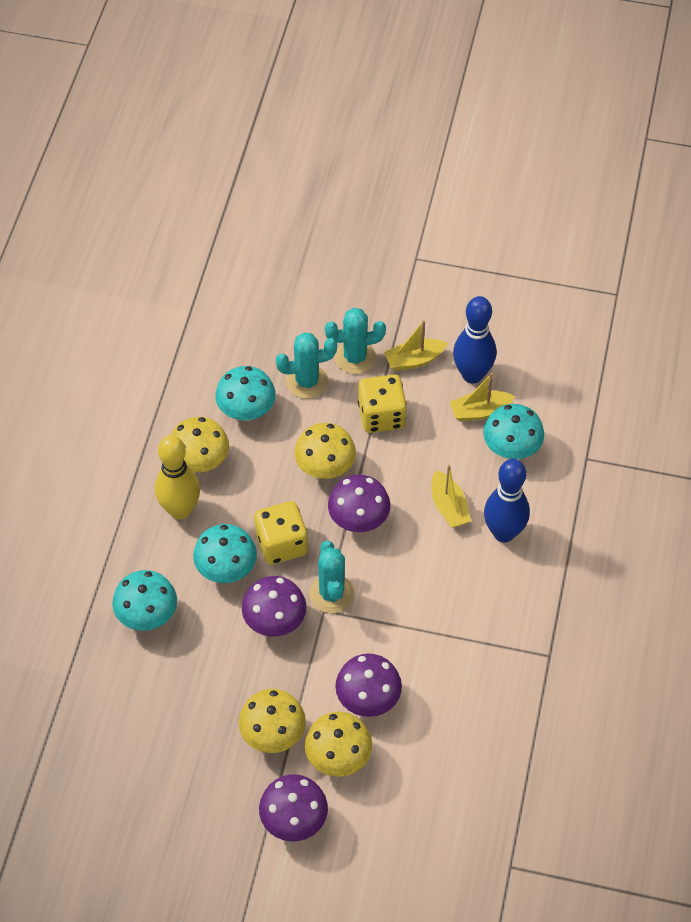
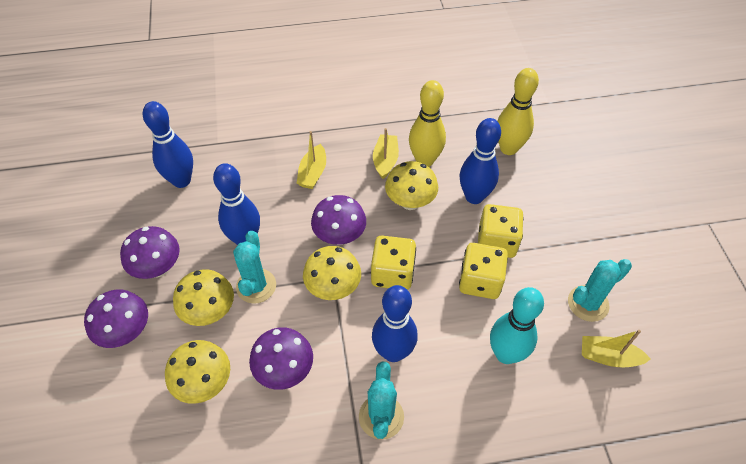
blue bowling pin: 2 -> 4
turquoise bowling pin: 0 -> 1
turquoise mushroom: 4 -> 0
yellow bowling pin: 1 -> 2
yellow dice: 2 -> 3

